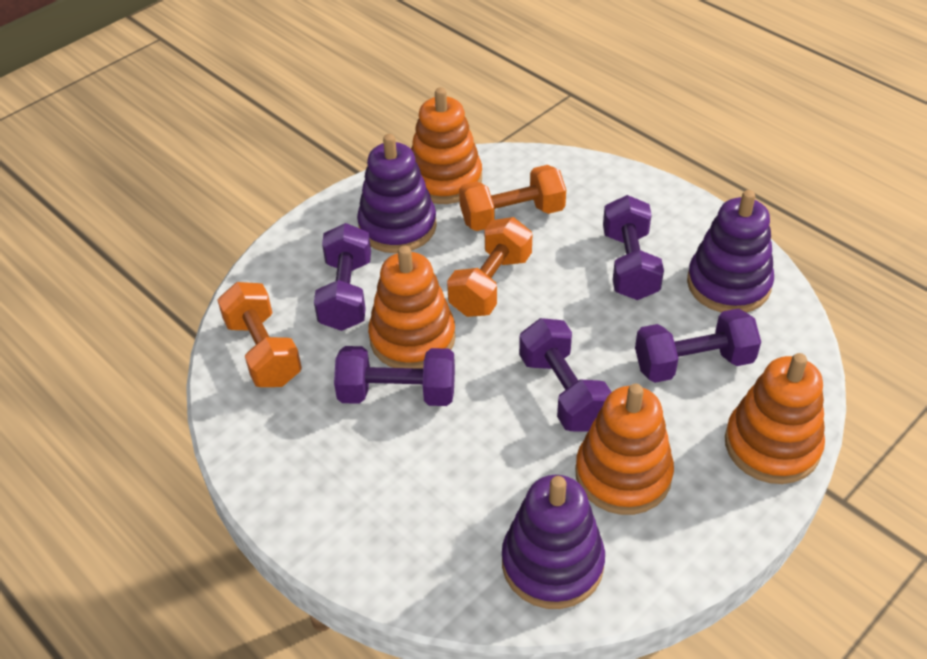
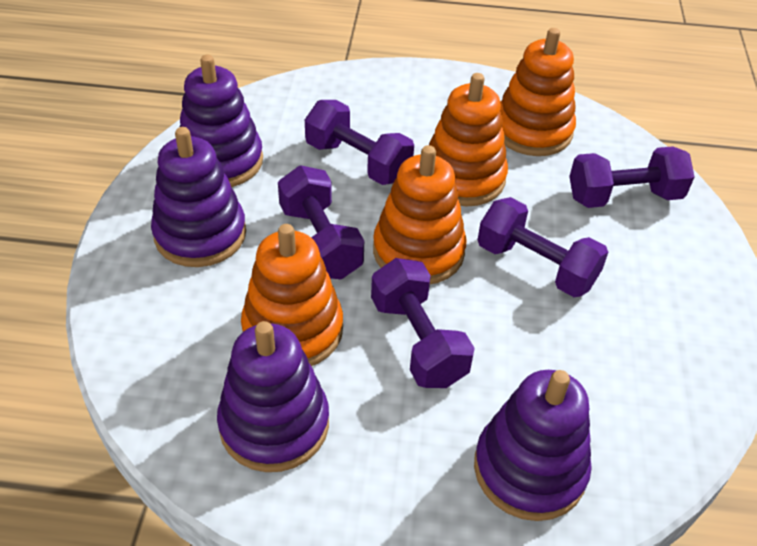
orange dumbbell: 3 -> 0
purple stacking toy: 3 -> 4

